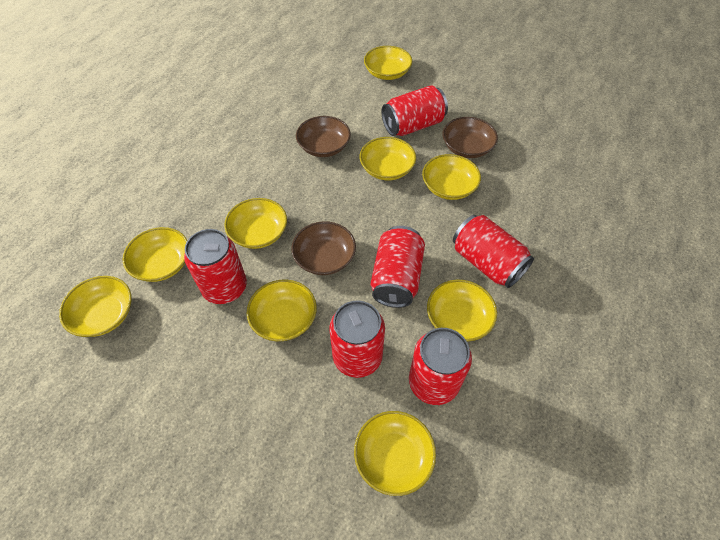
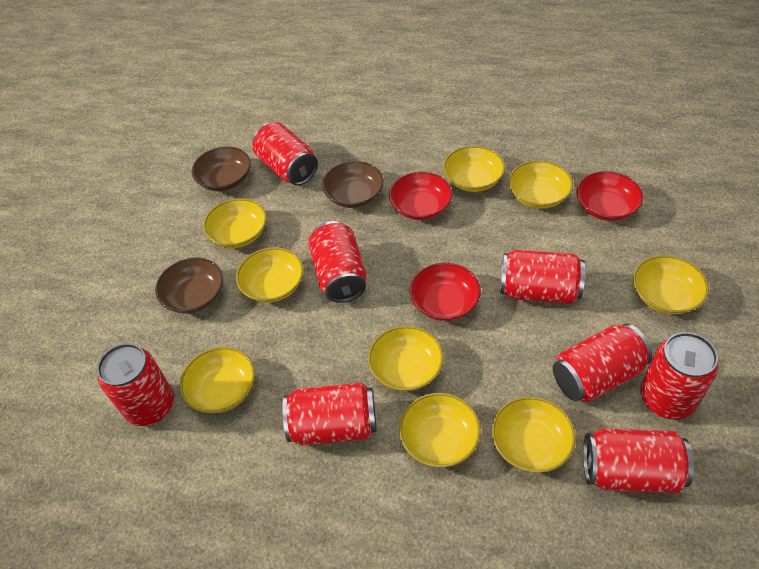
red bowl: 0 -> 3
red can: 6 -> 8

